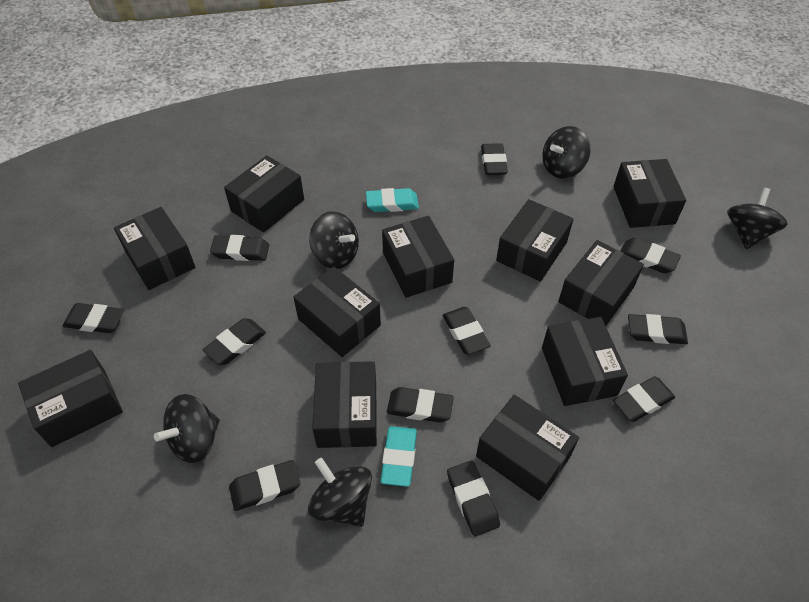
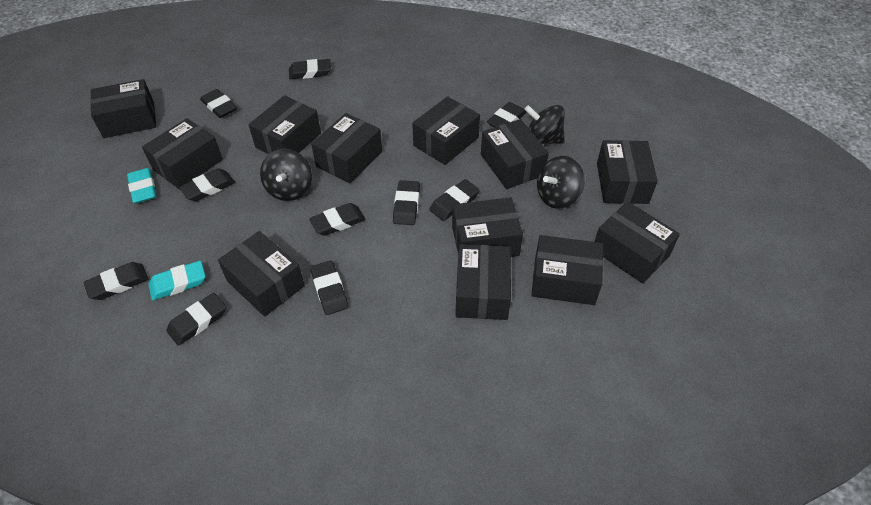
black box: 11 -> 12
black eraser: 11 -> 10
black spinning top: 5 -> 3

